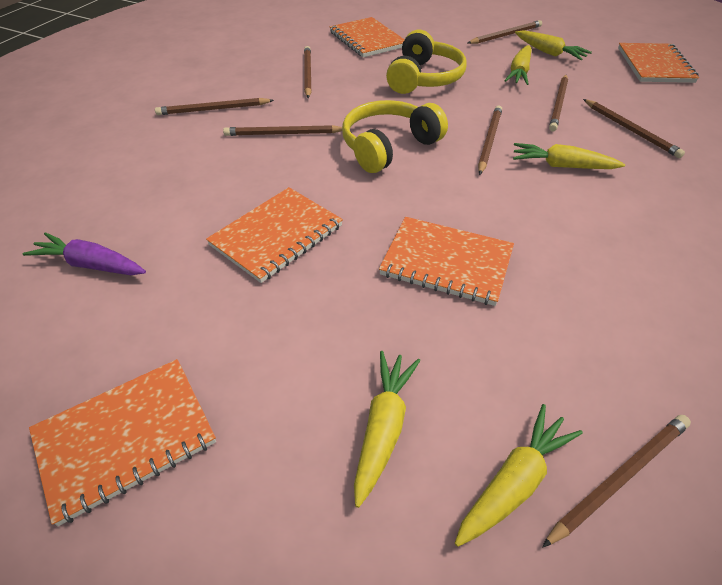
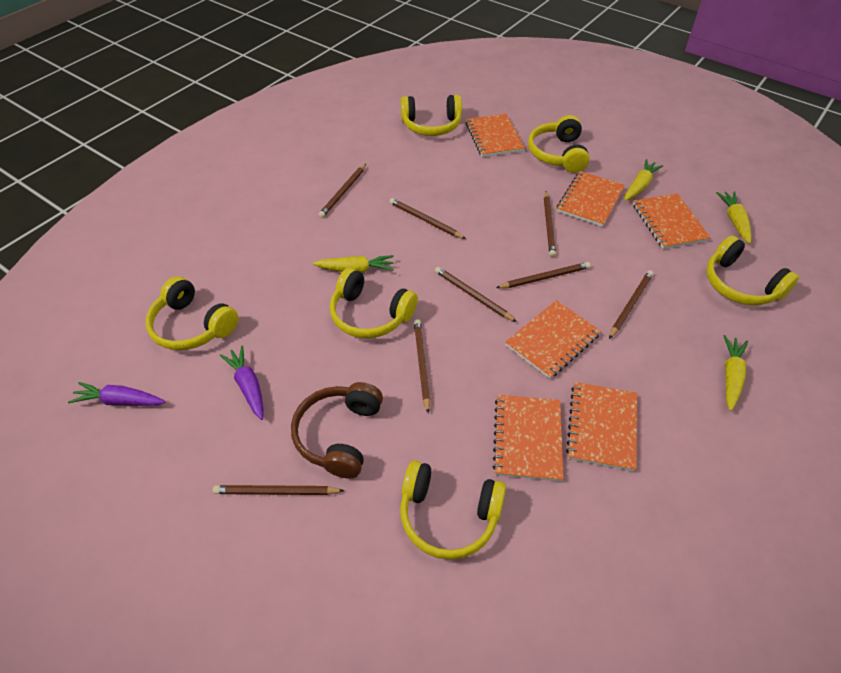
brown headphones: 0 -> 1
orange notebook: 5 -> 6
purple carrot: 1 -> 2
yellow carrot: 5 -> 4
yellow headphones: 2 -> 6

